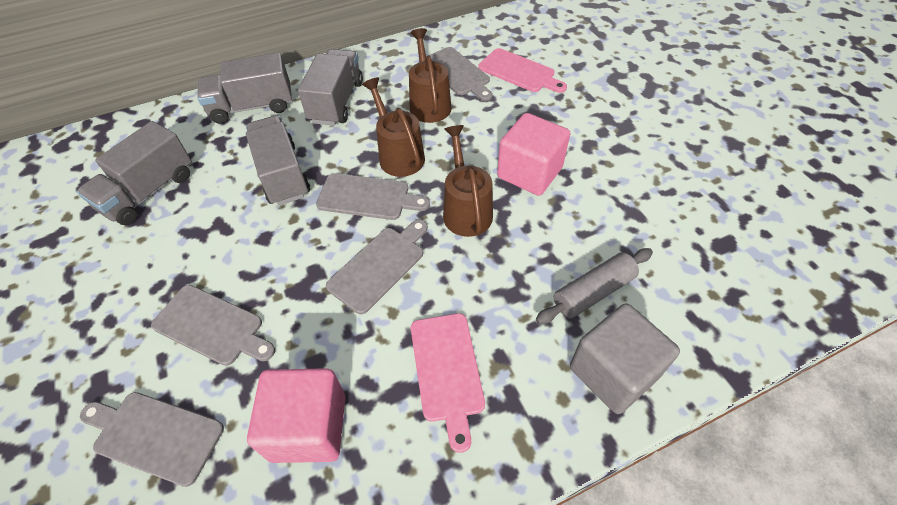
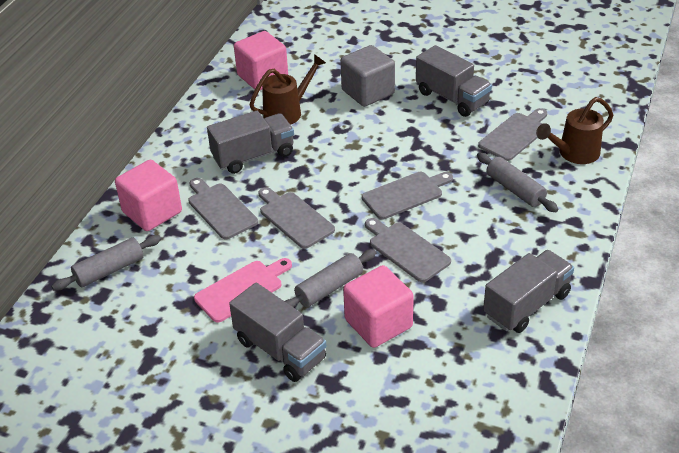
brown watering can: 3 -> 2
grey rolling pin: 1 -> 3
pink cube: 2 -> 3
pink cutting board: 2 -> 1

